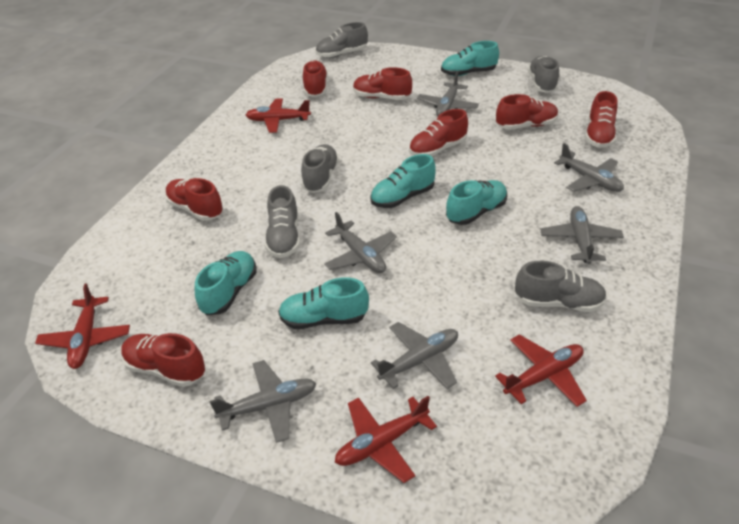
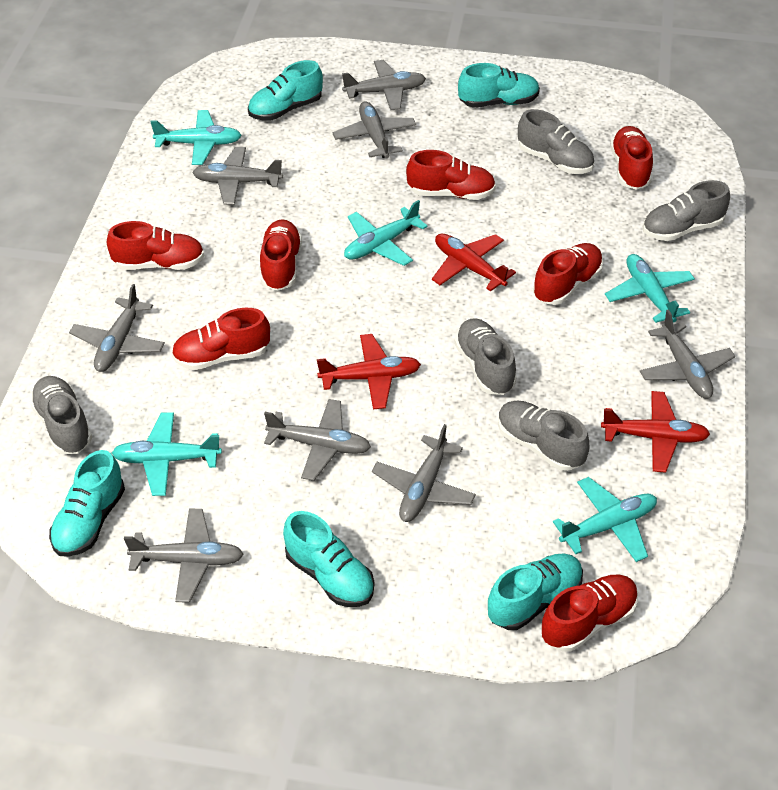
grey plane: 6 -> 8
red plane: 4 -> 3
turquoise plane: 0 -> 5

